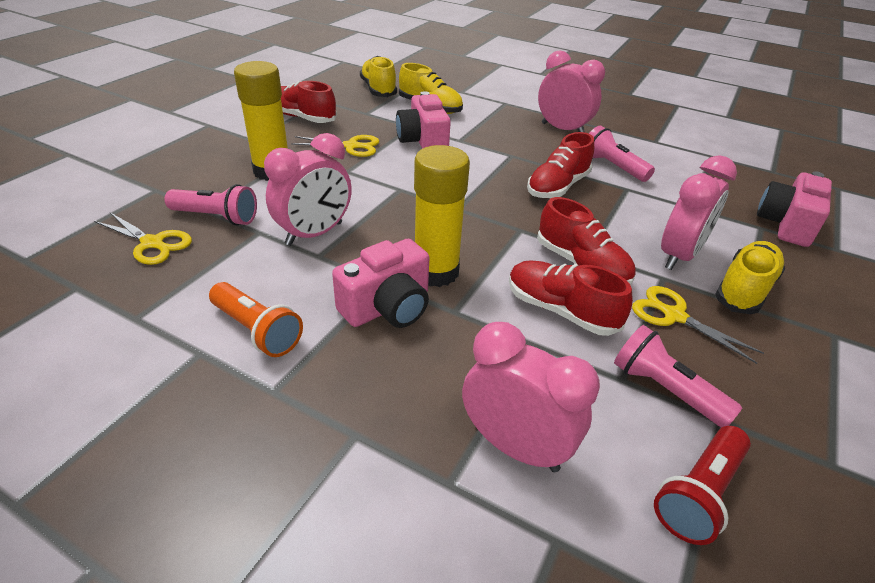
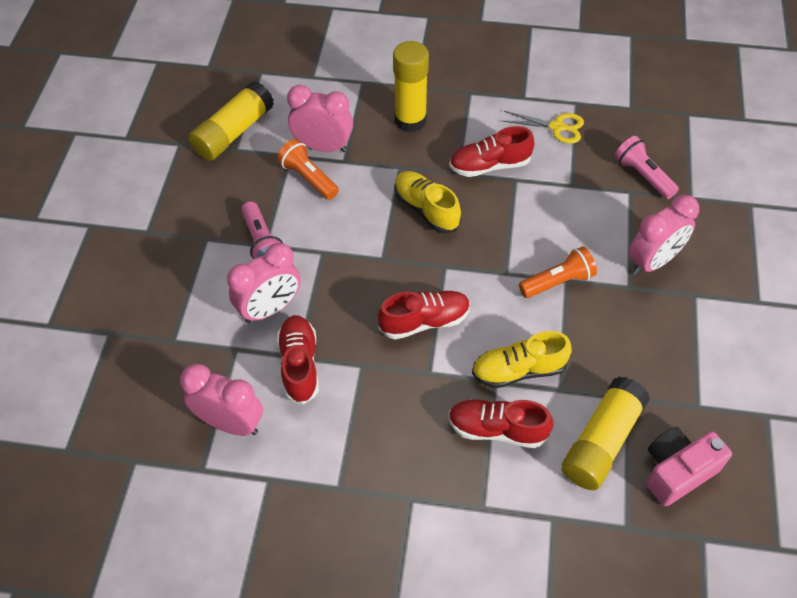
orange flashlight: 1 -> 2
pink camera: 3 -> 1
pink flashlight: 3 -> 2
red flashlight: 1 -> 0
yellow glue stick: 2 -> 3
yellow scissors: 3 -> 1
yellow shoe: 3 -> 2

